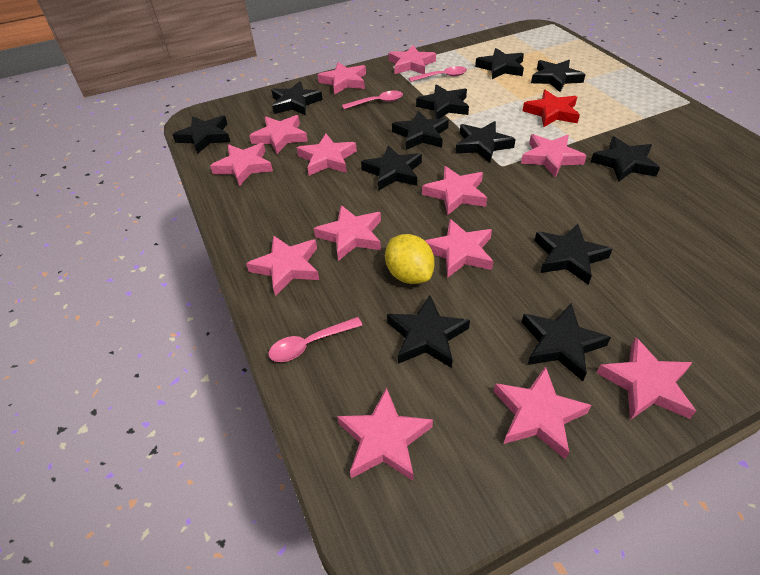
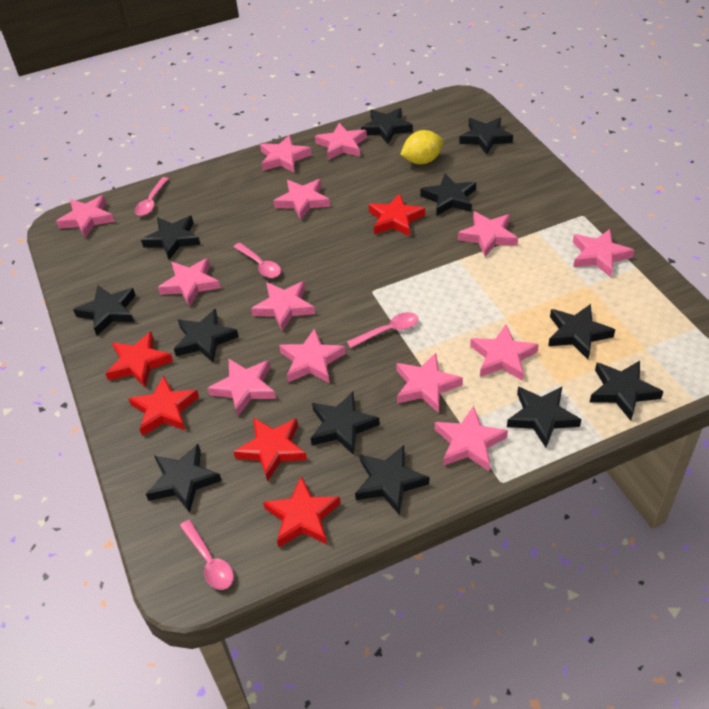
pink spoon: 3 -> 4
red star: 1 -> 5

